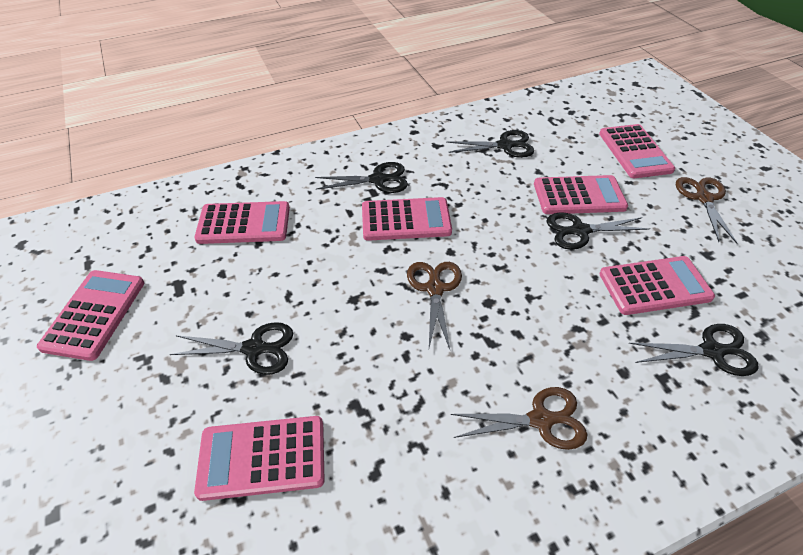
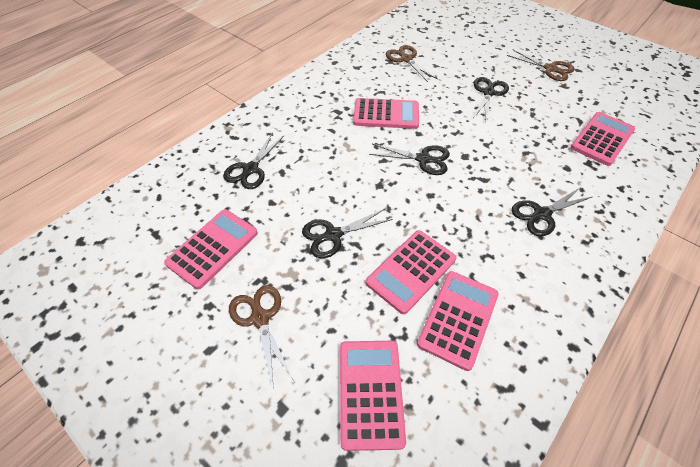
pink calculator: 7 -> 6

